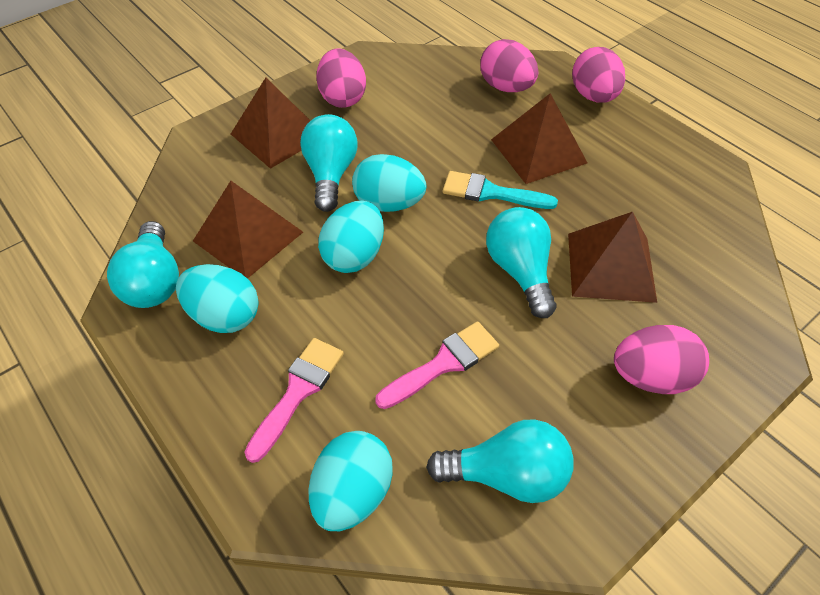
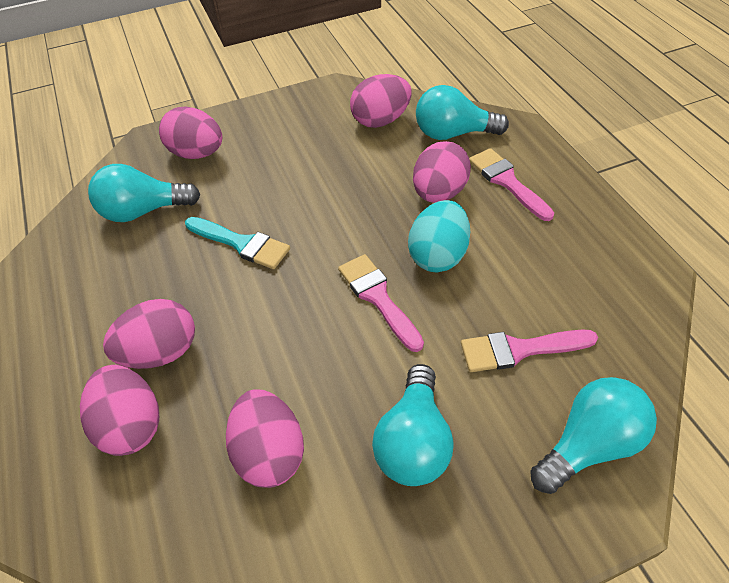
brown pyramid: 4 -> 0
pink brush: 2 -> 3
pink egg: 4 -> 6
turquoise egg: 4 -> 1

